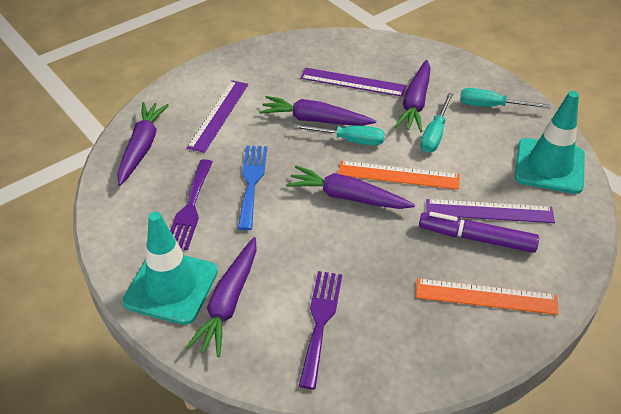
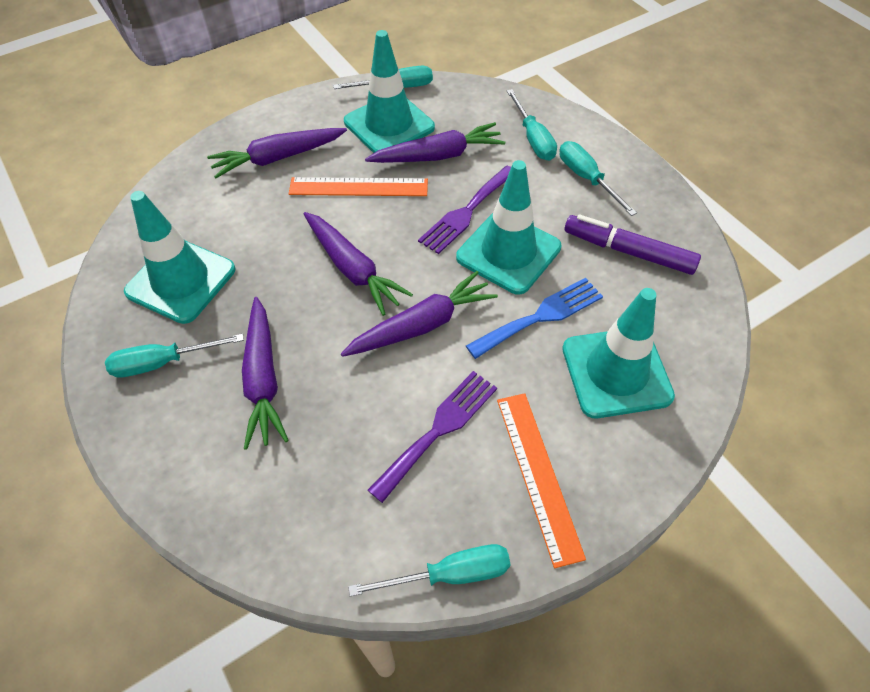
purple ruler: 3 -> 0
turquoise screwdriver: 3 -> 5
turquoise traffic cone: 2 -> 4

